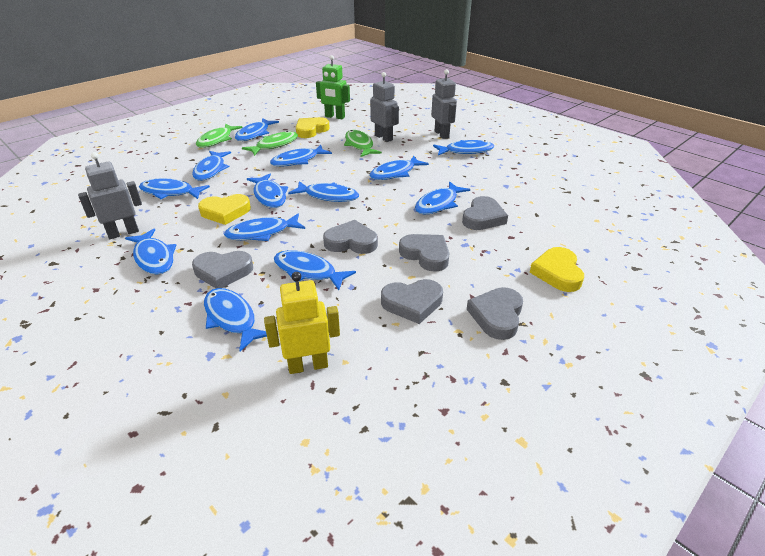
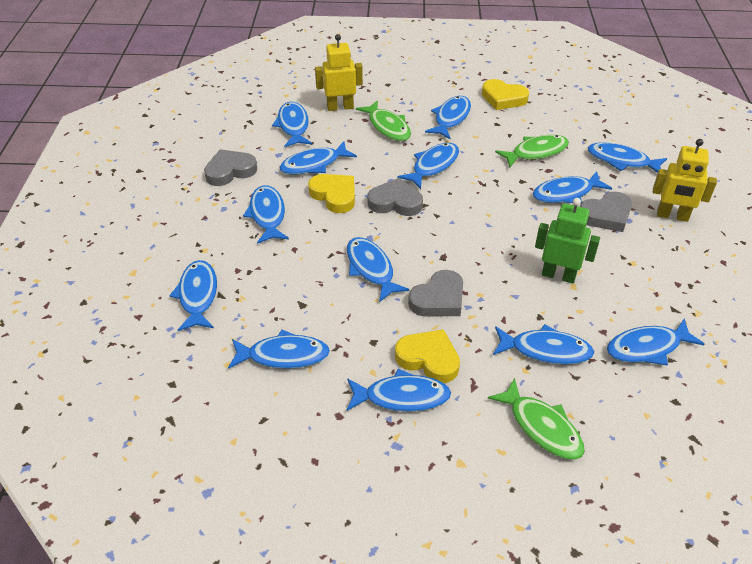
grey heart: 6 -> 4
grey robot: 3 -> 0
yellow robot: 1 -> 2

